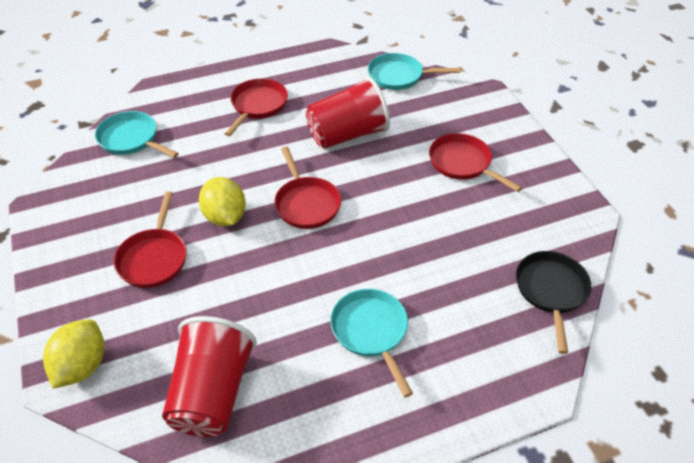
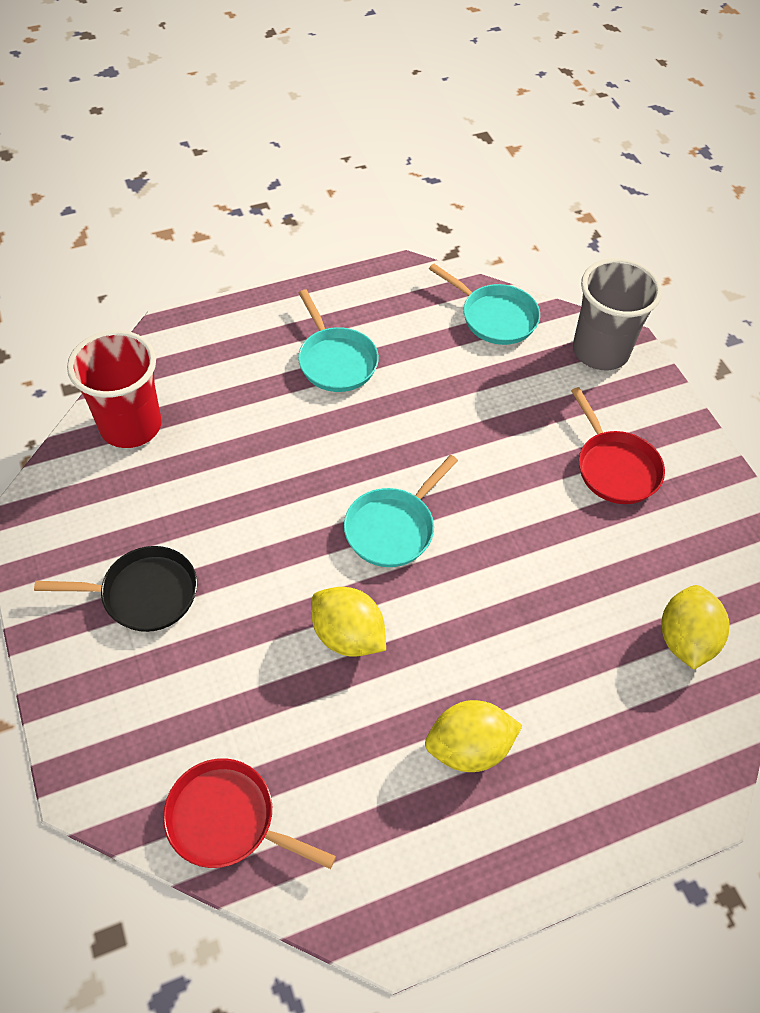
grey cup: 0 -> 1
red cup: 2 -> 1
red pan: 4 -> 2
yellow lemon: 2 -> 3

